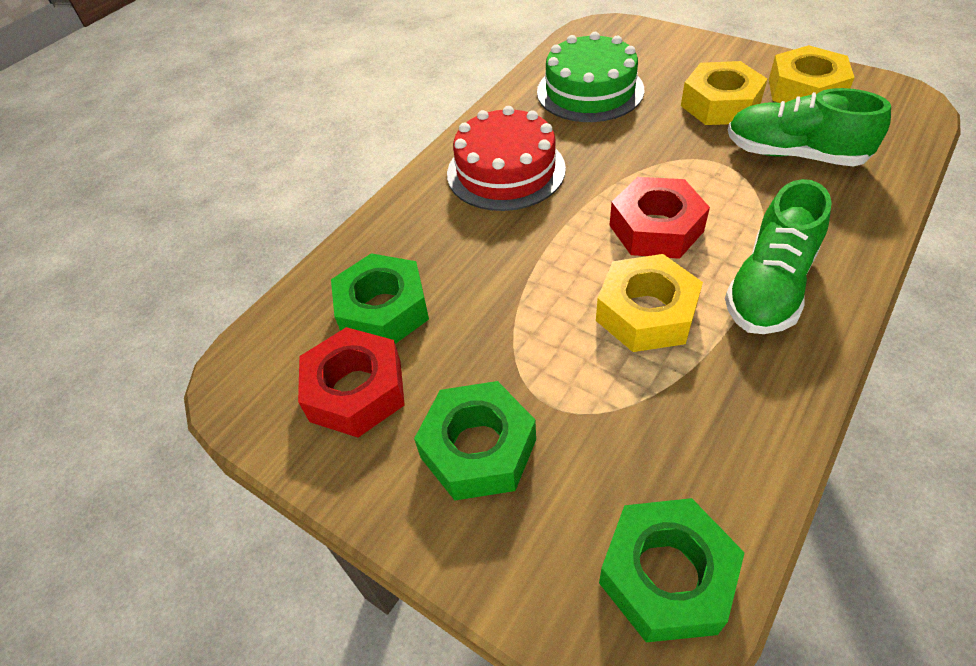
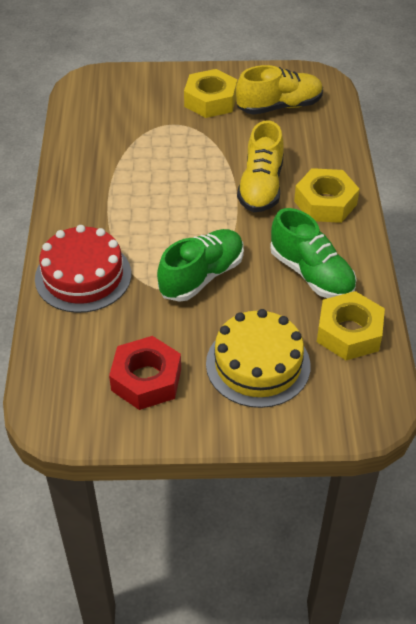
green cake: 1 -> 0
green nut: 3 -> 0
red nut: 2 -> 1
yellow cake: 0 -> 1
yellow shoe: 0 -> 2

